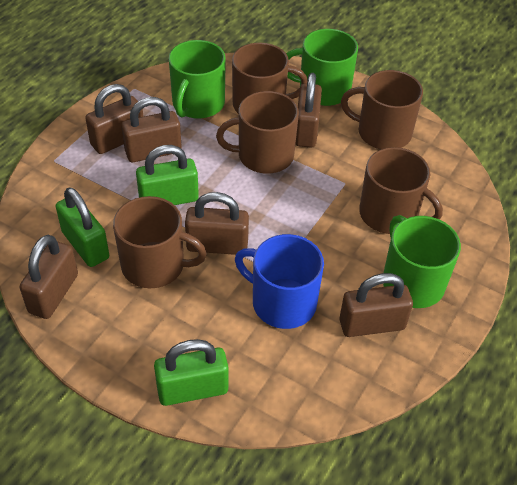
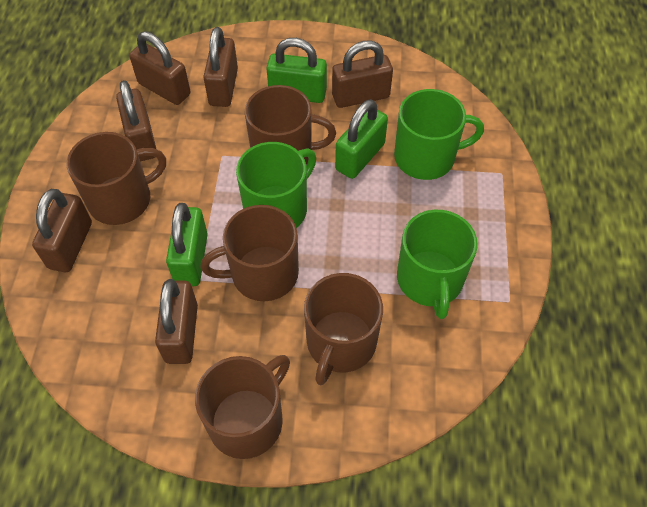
blue mug: 1 -> 0

